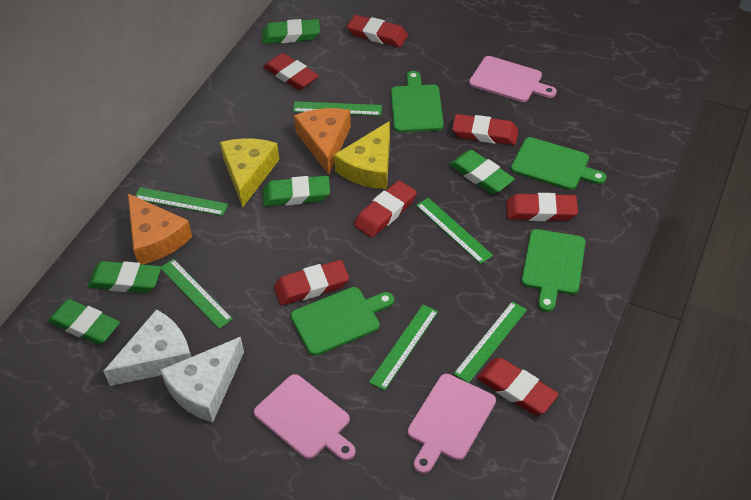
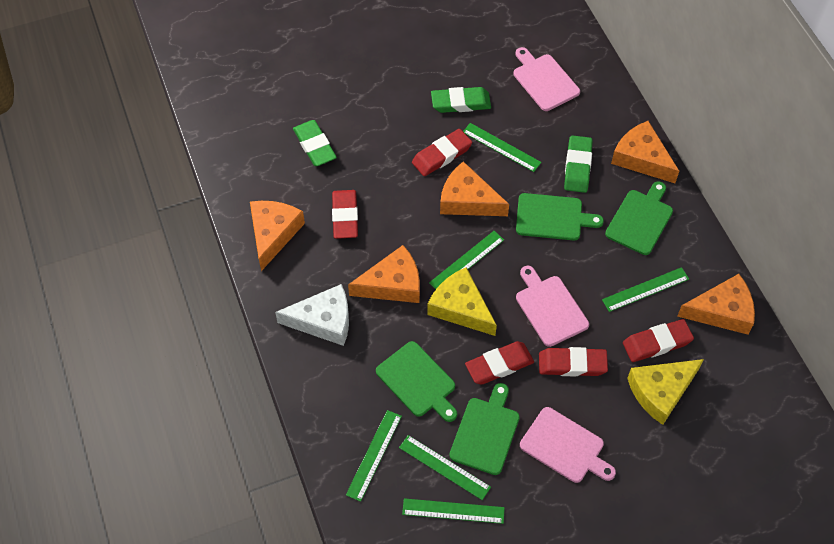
green eraser: 5 -> 3
orange cheese: 2 -> 5
red eraser: 7 -> 5
white cheese: 2 -> 1

